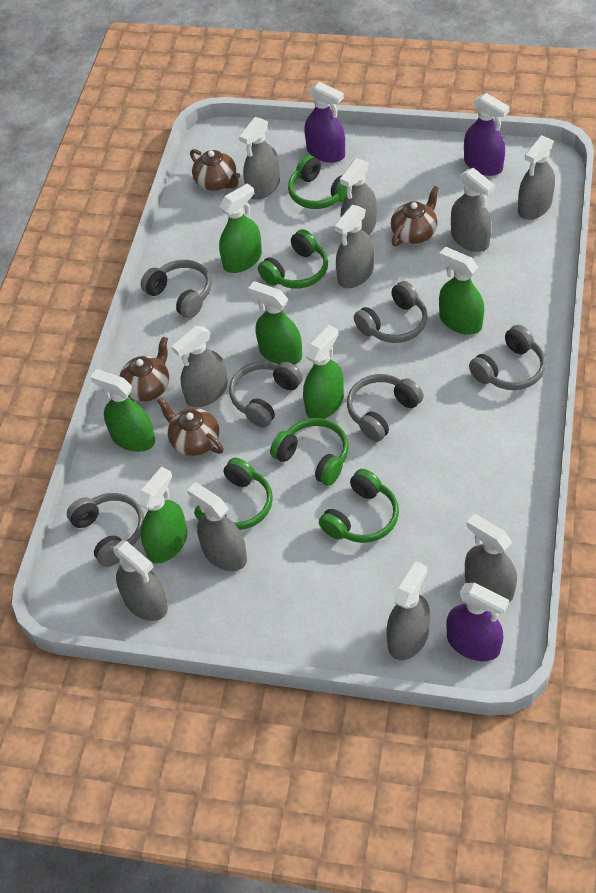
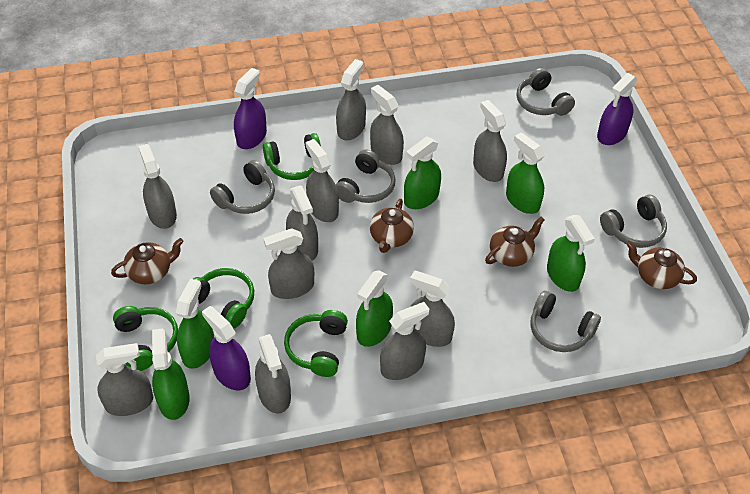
green headphones: 5 -> 4
grey headphones: 6 -> 5
grey spray bottle: 10 -> 11

